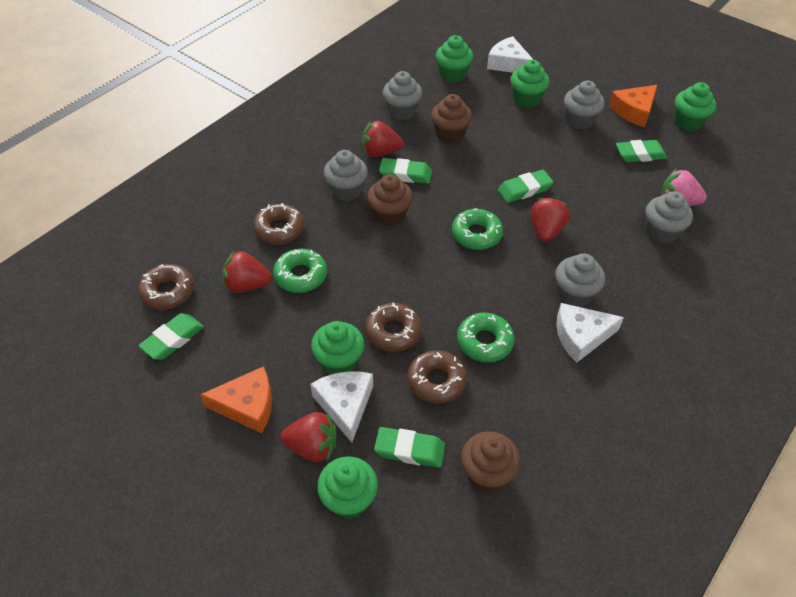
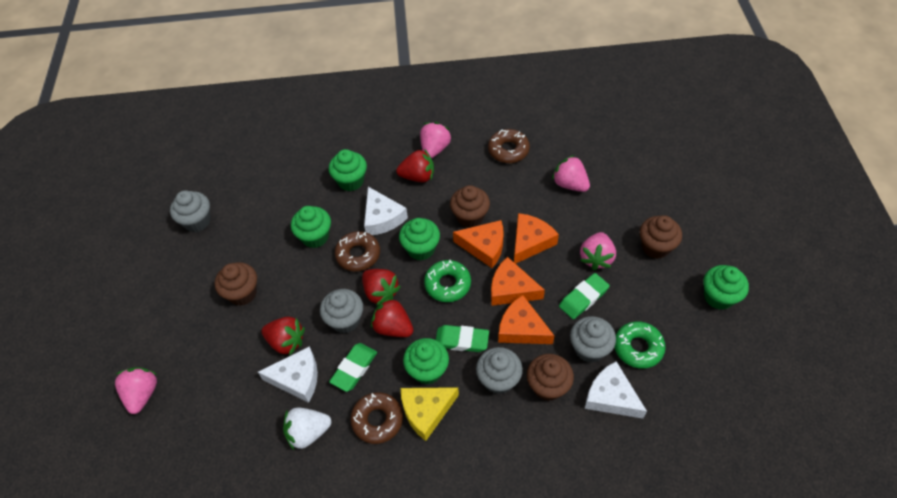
brown cupcake: 3 -> 4
brown donut: 4 -> 3
green donut: 3 -> 2
green eraser: 5 -> 3
grey cupcake: 5 -> 4
orange cheese: 2 -> 4
pink strawberry: 1 -> 4
white strawberry: 0 -> 1
yellow cheese: 0 -> 1

